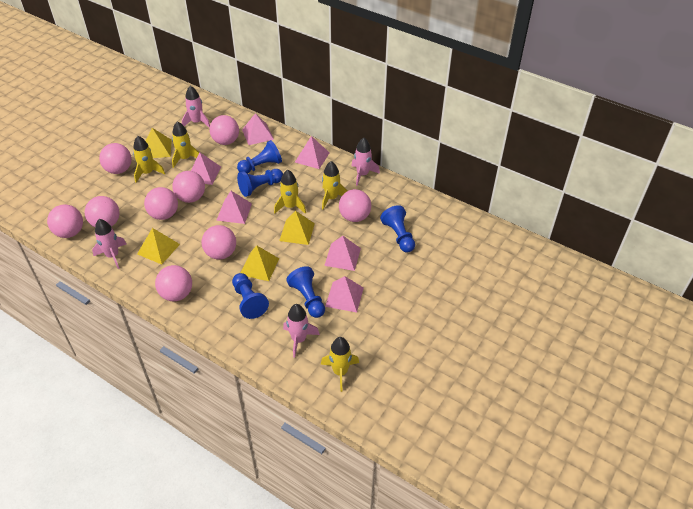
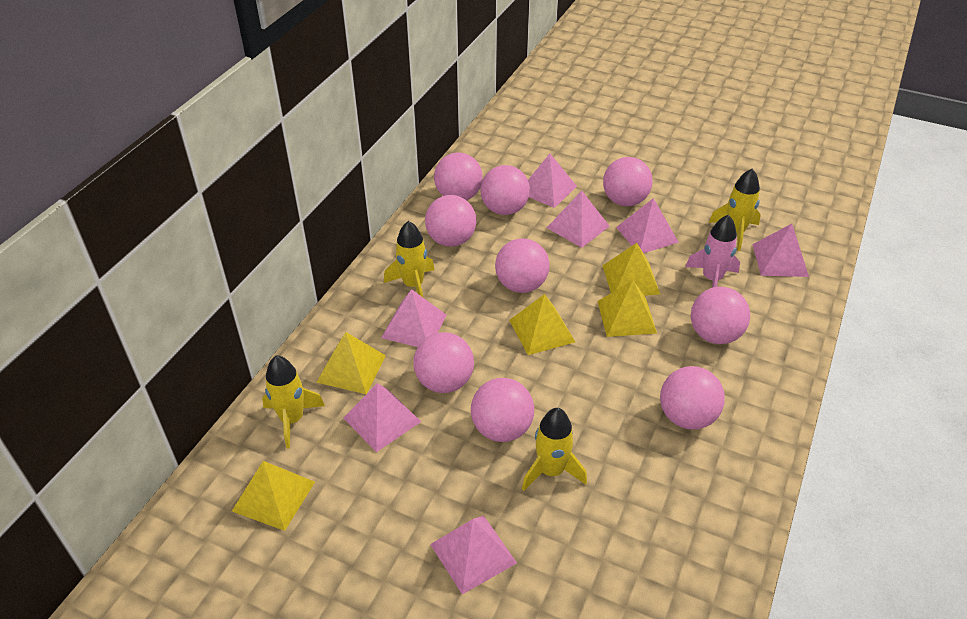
blue pawn: 5 -> 0
pink pyramid: 6 -> 7
pink rocket: 4 -> 1
yellow pyramid: 4 -> 5
yellow rocket: 5 -> 4

